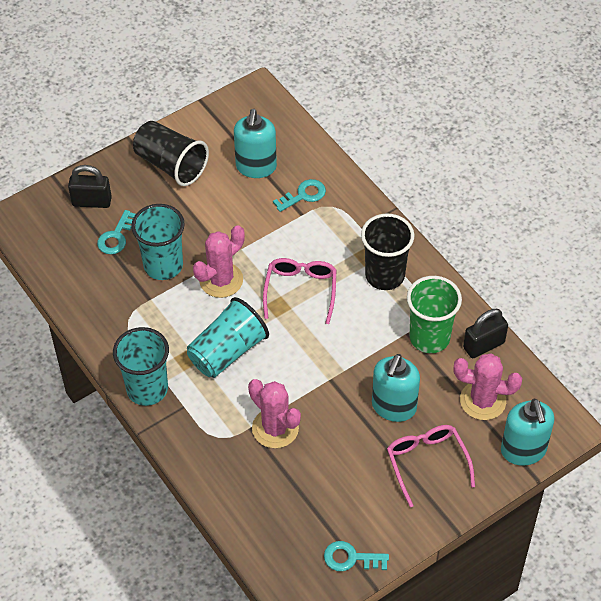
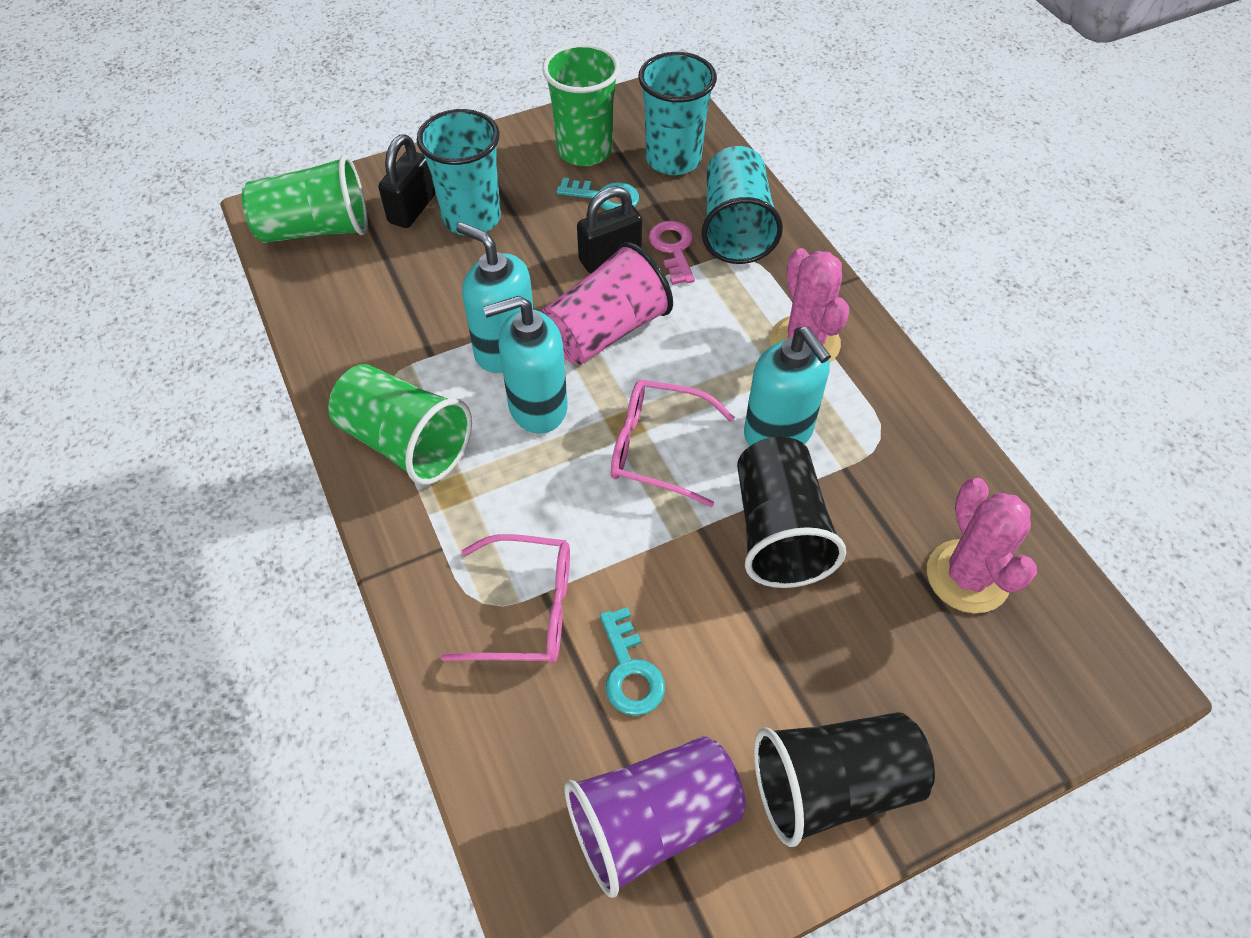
green cup: 1 -> 3
pink cactus: 3 -> 2
pink cup: 0 -> 1
pink key: 0 -> 1
purple cup: 0 -> 1
turquoise key: 3 -> 2

